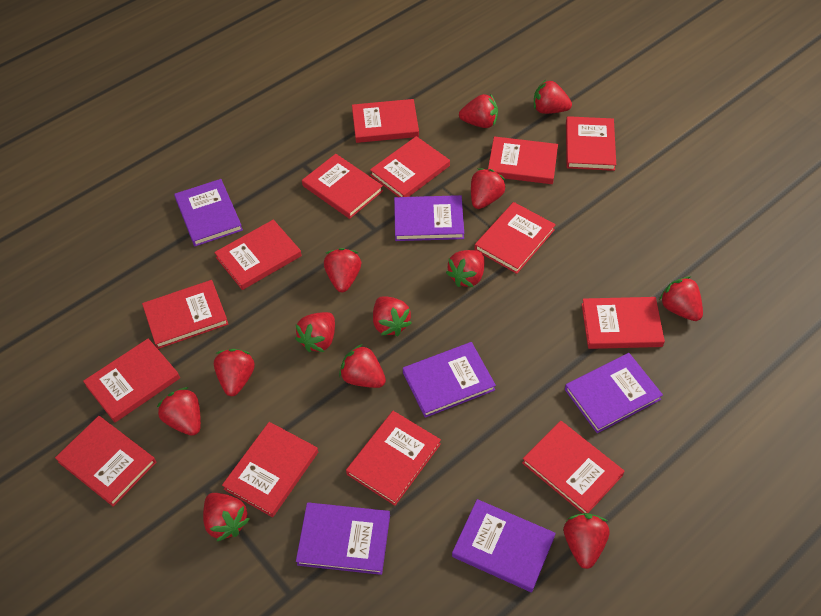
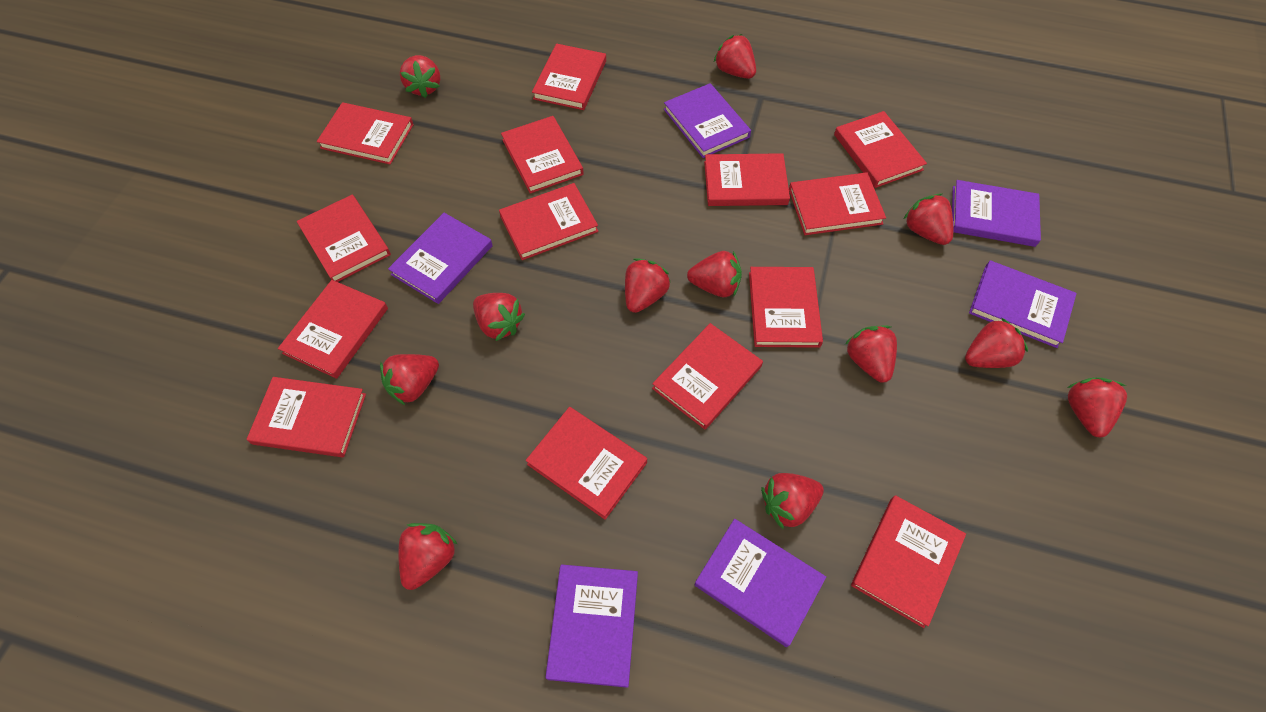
red strawberry: 13 -> 12

